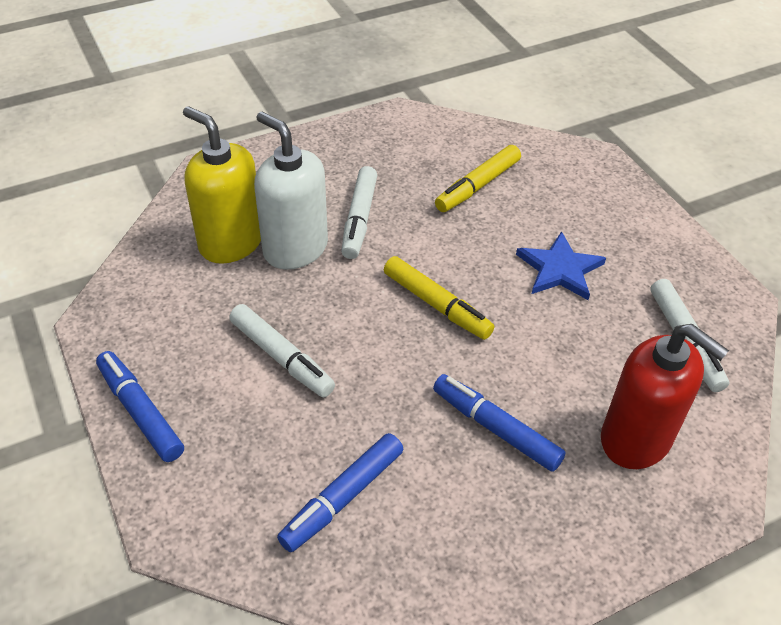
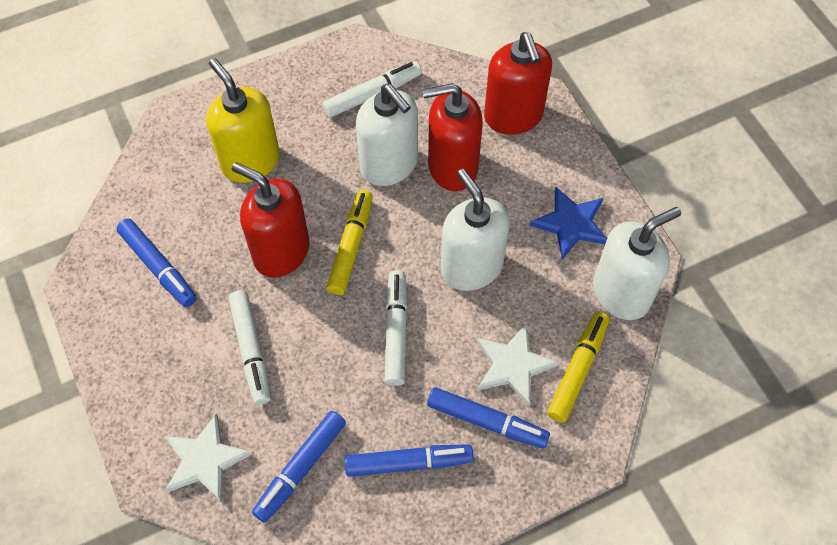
blue marker: 3 -> 4
red soap dispenser: 1 -> 3
white soap dispenser: 1 -> 3
white star: 0 -> 2

